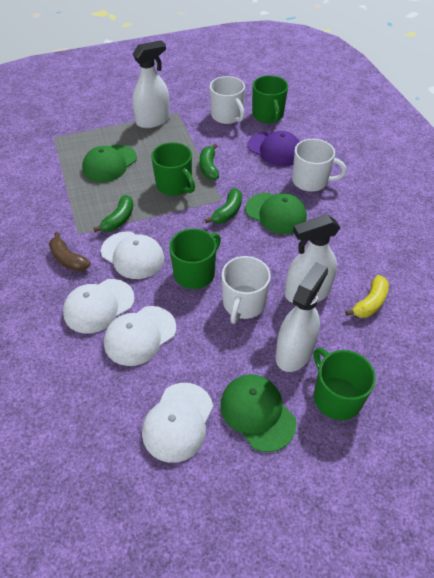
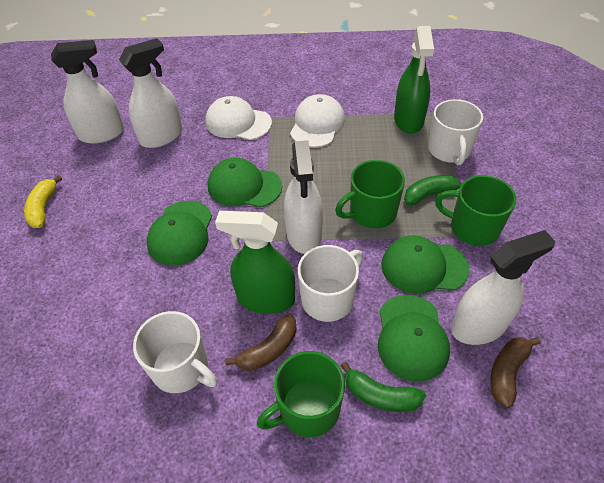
brown banana: 1 -> 2
green banana: 3 -> 2
green cap: 3 -> 4
green mug: 4 -> 3
green spray bottle: 0 -> 2
purple cap: 1 -> 0
white cap: 4 -> 2
white spray bottle: 3 -> 4

